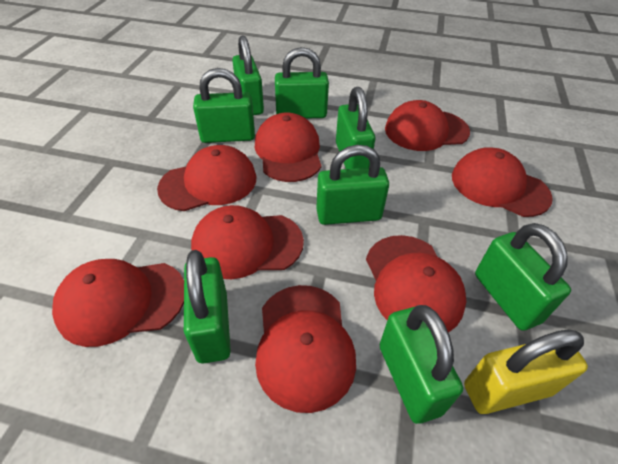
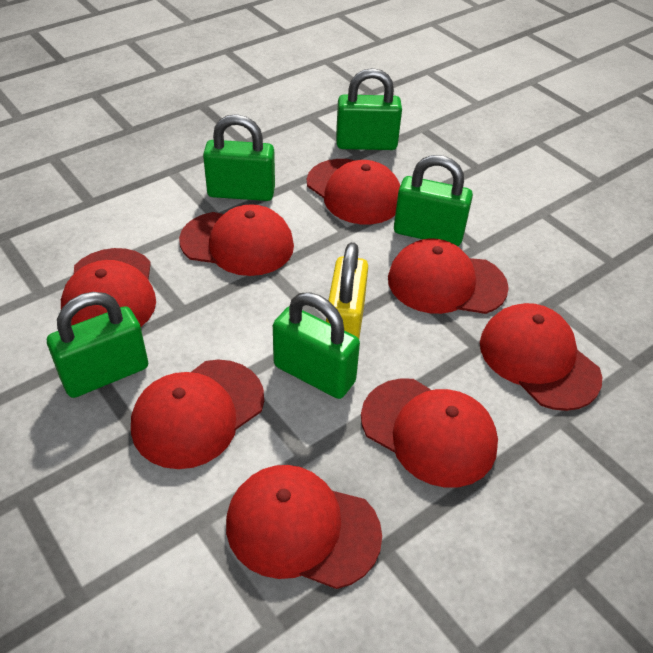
green padlock: 8 -> 5

